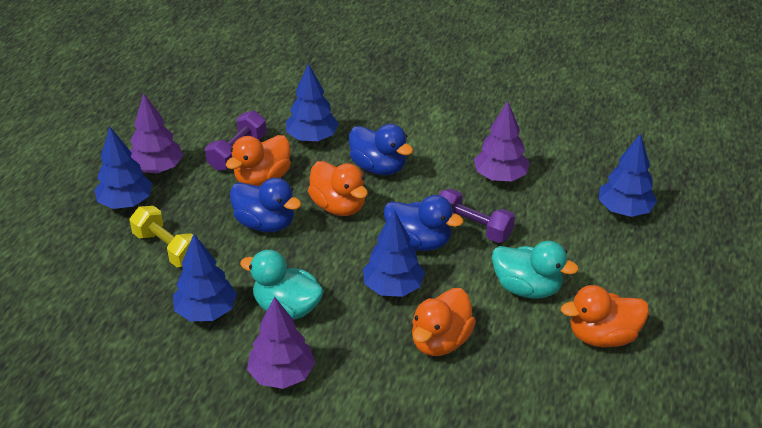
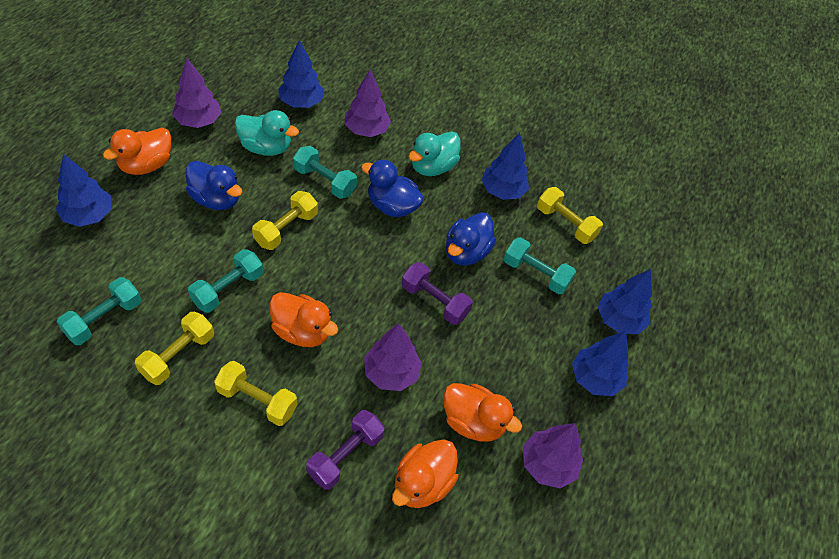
purple tree: 3 -> 4
turquoise dumbbell: 0 -> 4
yellow dumbbell: 1 -> 4

